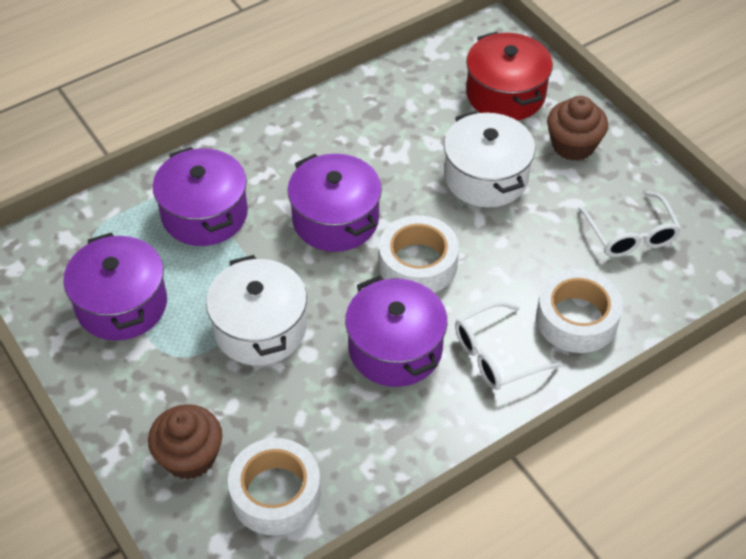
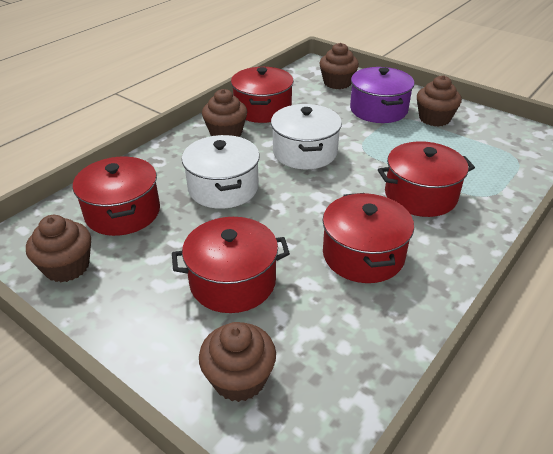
brown cupcake: 2 -> 5
purple pot: 4 -> 1
red pot: 1 -> 5
white glasses: 2 -> 0
white tape: 3 -> 0

